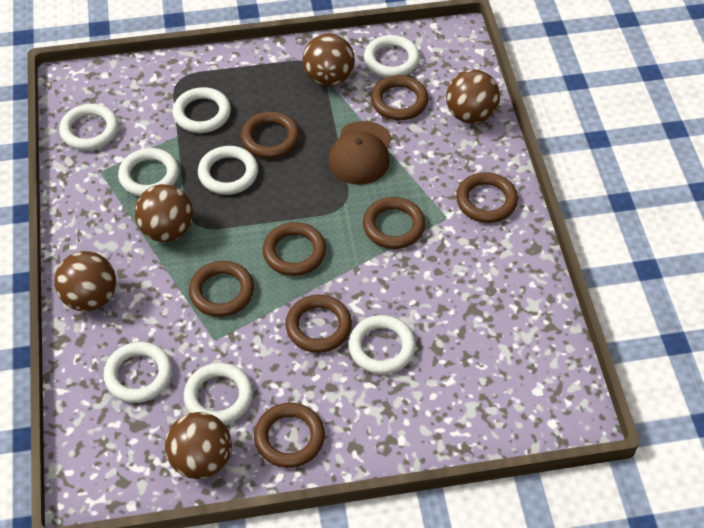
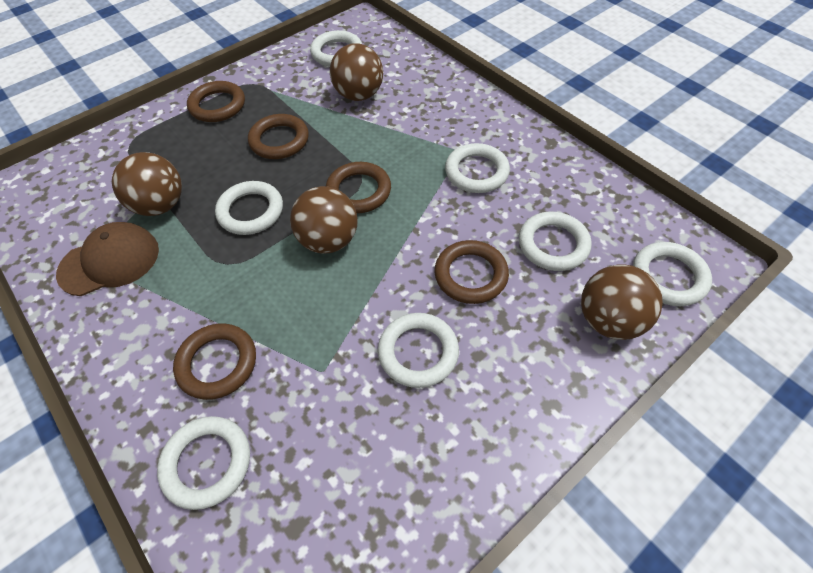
brown ball: 5 -> 4
brown ring: 8 -> 5
white ring: 8 -> 7

